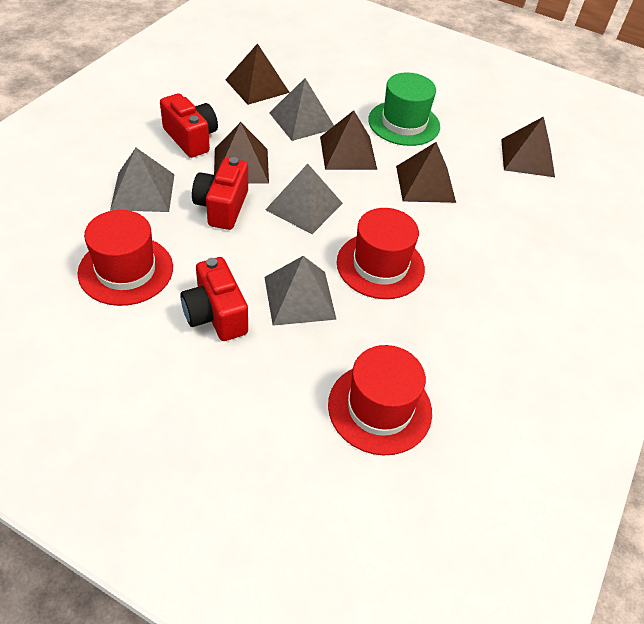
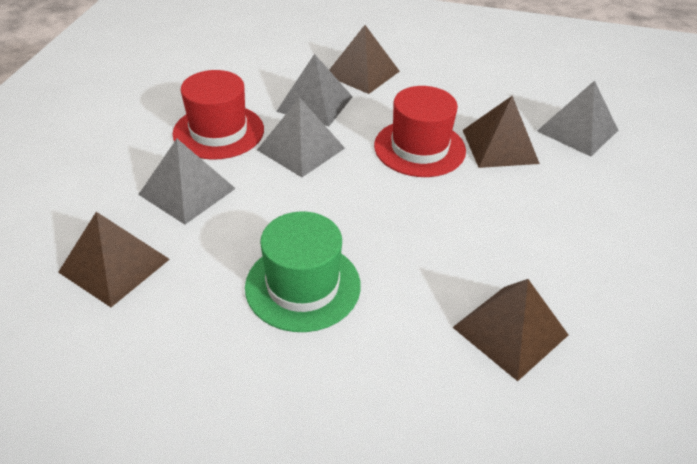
brown pyramid: 5 -> 4
red camera: 3 -> 0
red hat: 3 -> 2

